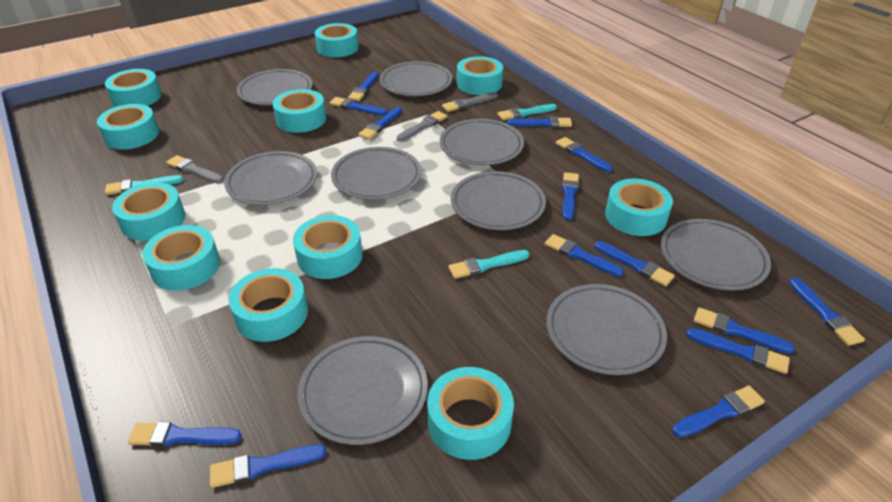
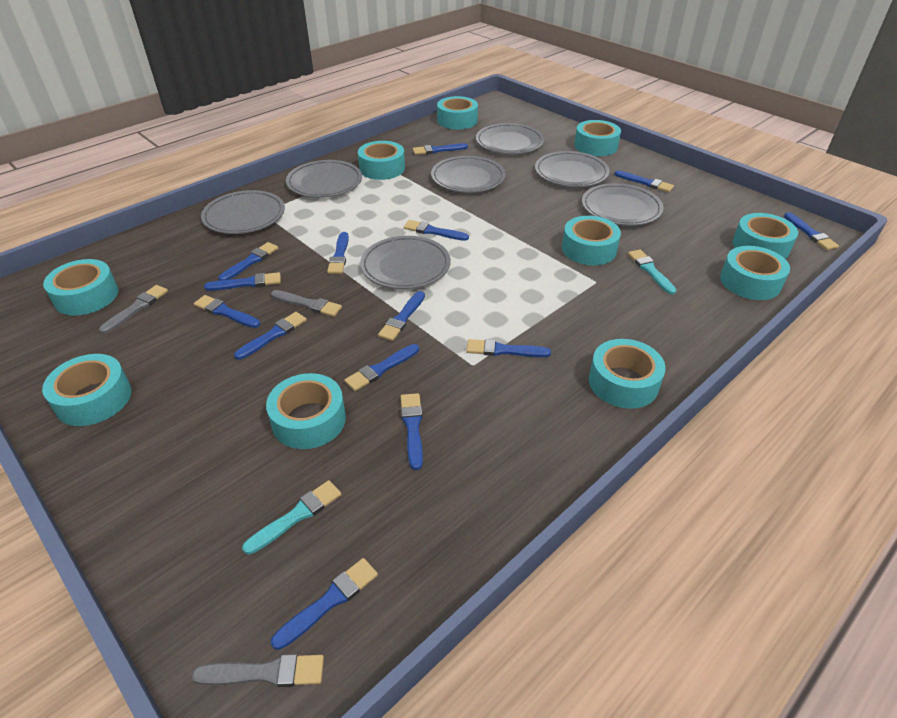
grey plate: 9 -> 7
turquoise brush: 3 -> 2
turquoise tape: 11 -> 10

